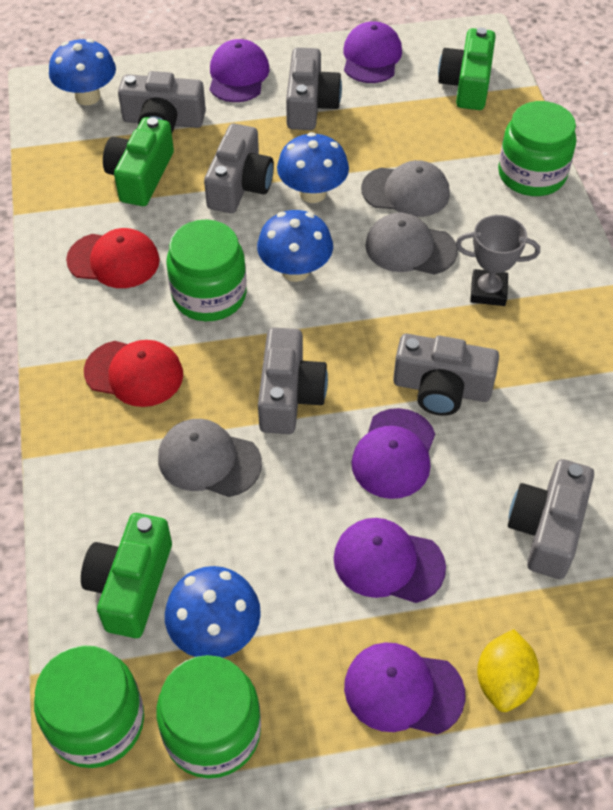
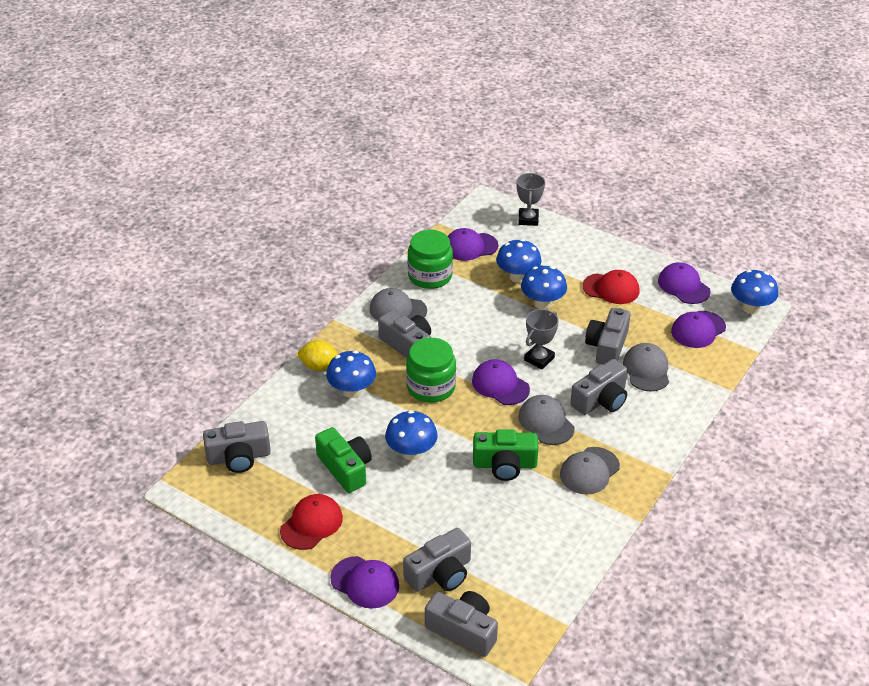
blue mushroom: 4 -> 5
green camera: 3 -> 2
green jar: 4 -> 2
grey cap: 3 -> 4
grey trophy: 1 -> 2

